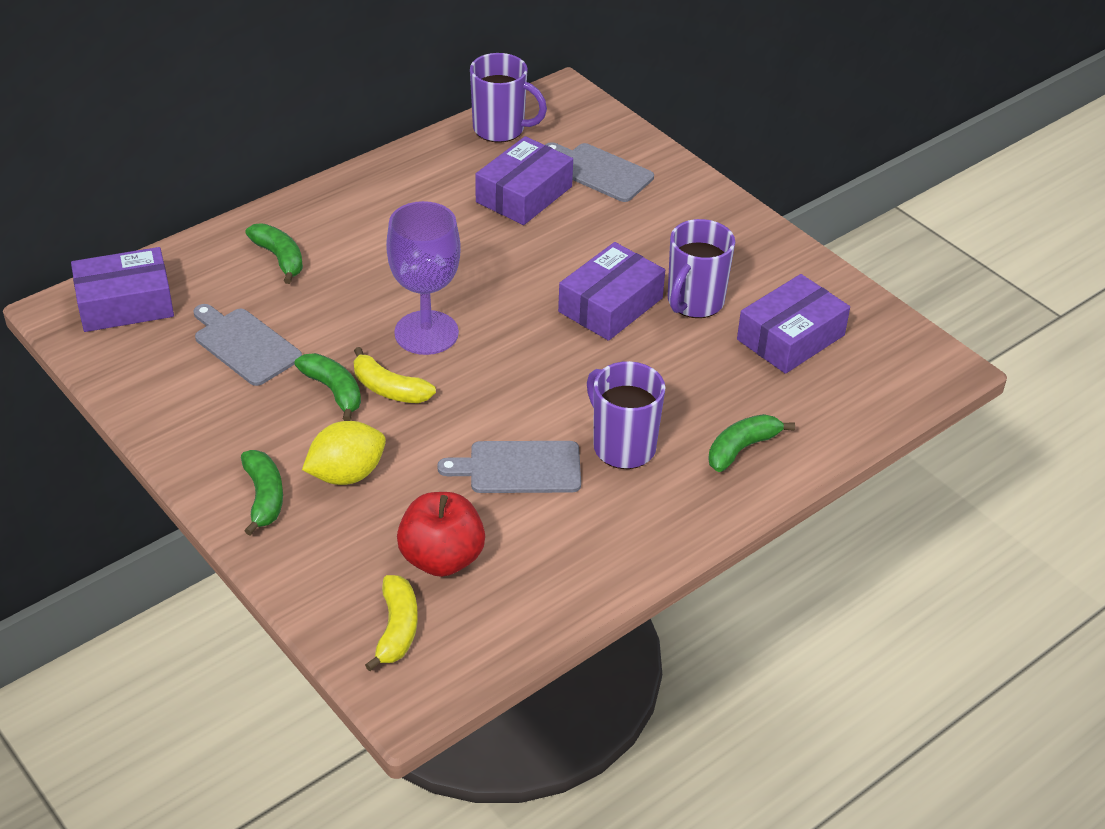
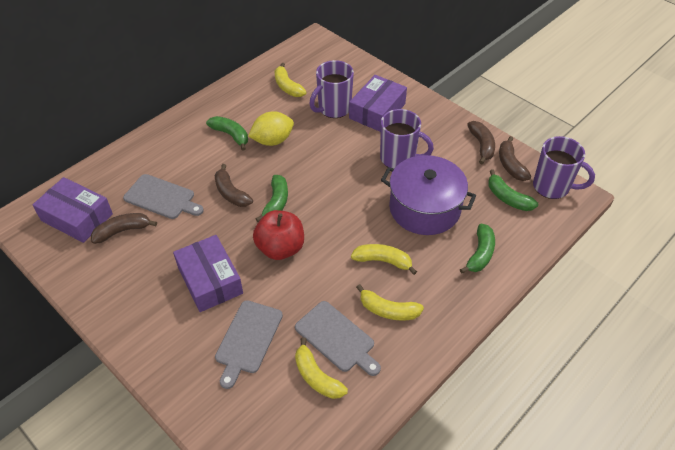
brown banana: 0 -> 4
purple box: 4 -> 3
purple goblet: 1 -> 0
purple pot: 0 -> 1
yellow banana: 2 -> 4

